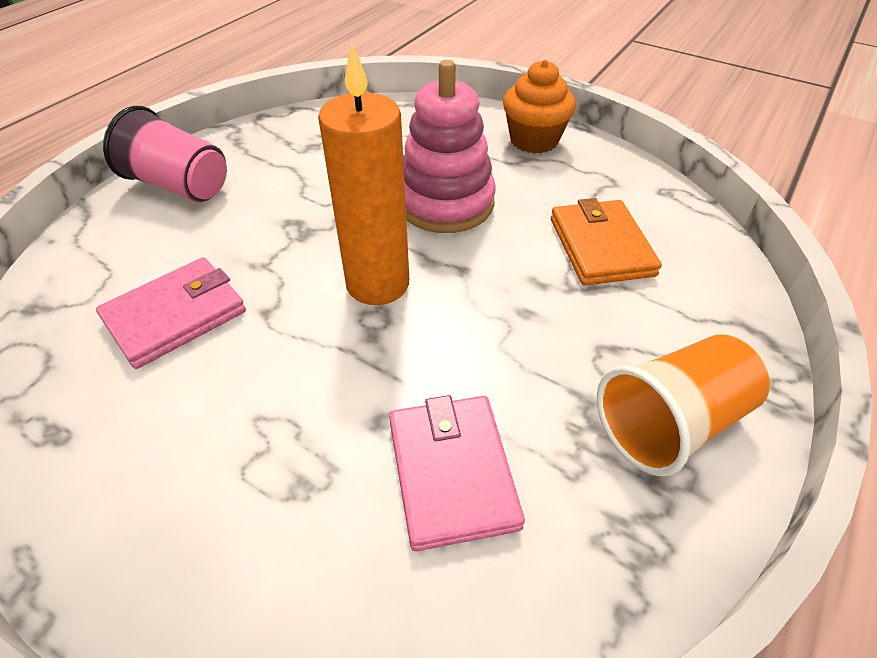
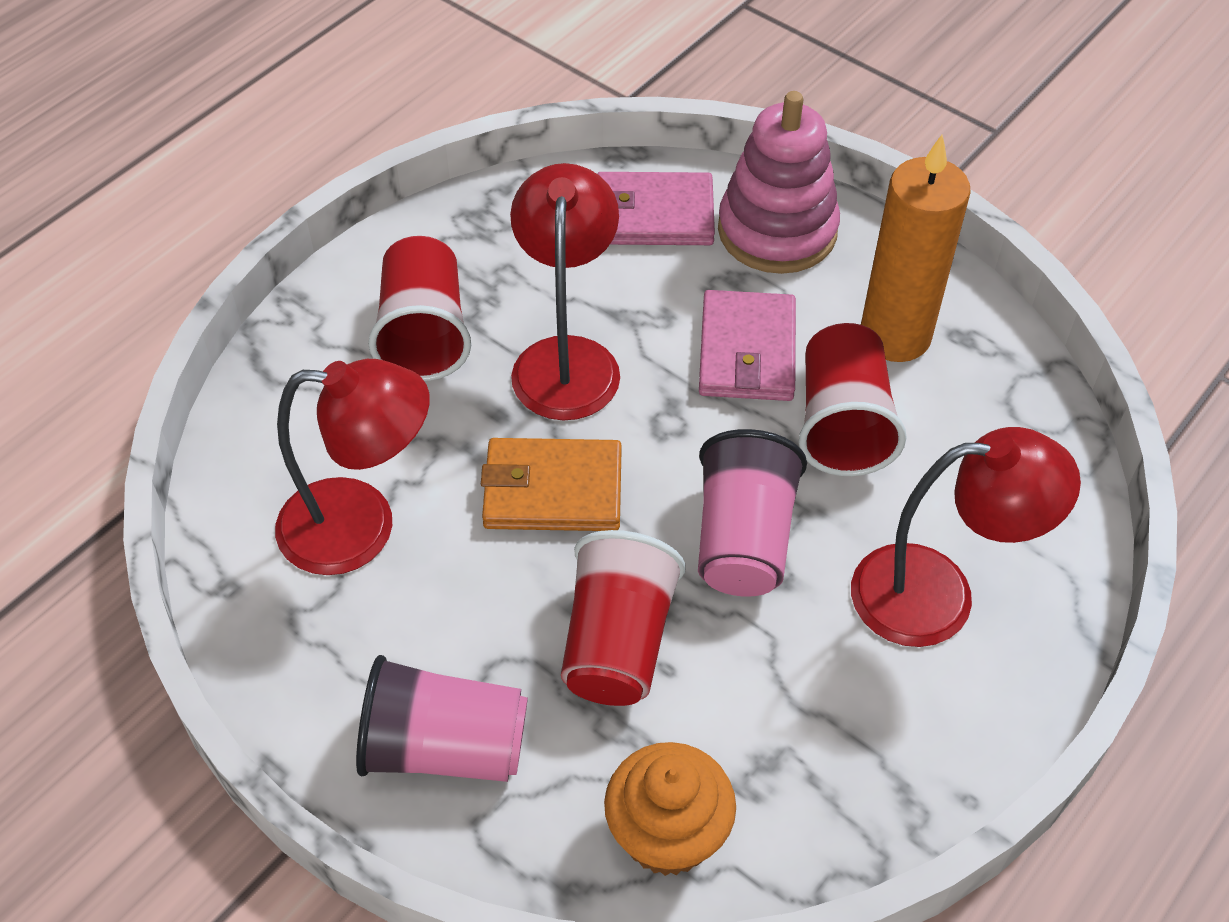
orange cup: 1 -> 0
pink cup: 1 -> 2
red cup: 0 -> 3
red lamp: 0 -> 3

